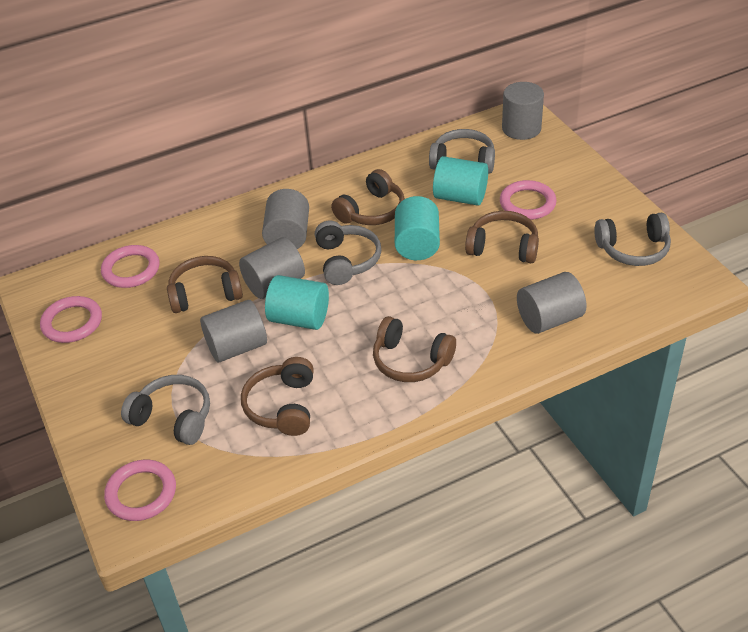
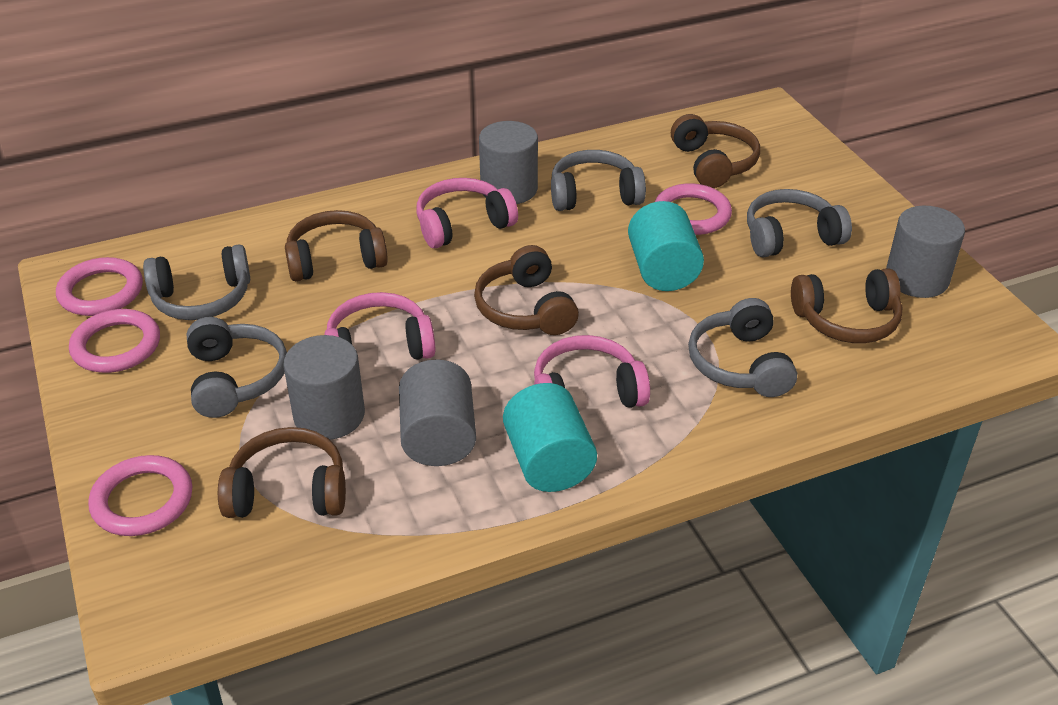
grey cylinder: 5 -> 4
grey headphones: 4 -> 5
pink headphones: 0 -> 3
turquoise cylinder: 3 -> 2

